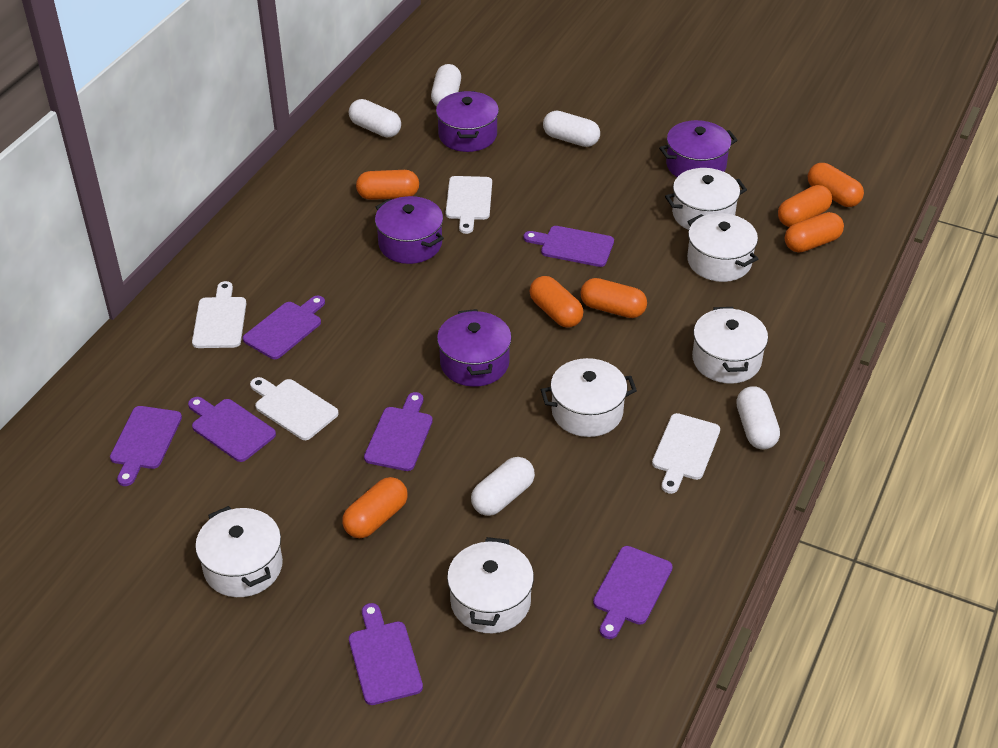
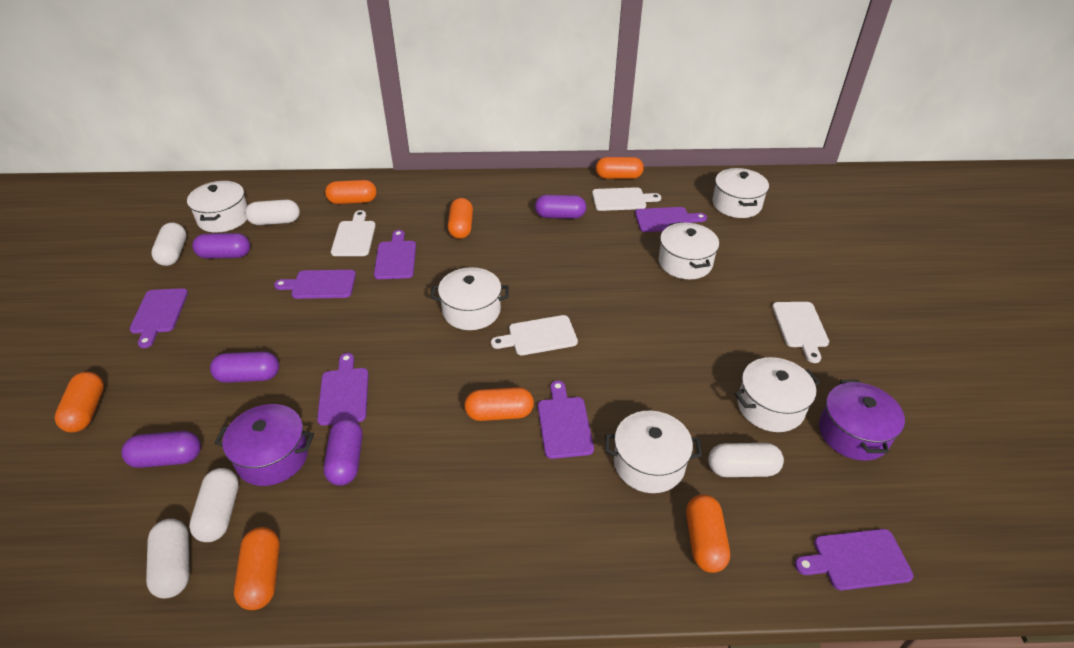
purple capsule: 0 -> 5
purple pot: 4 -> 2

